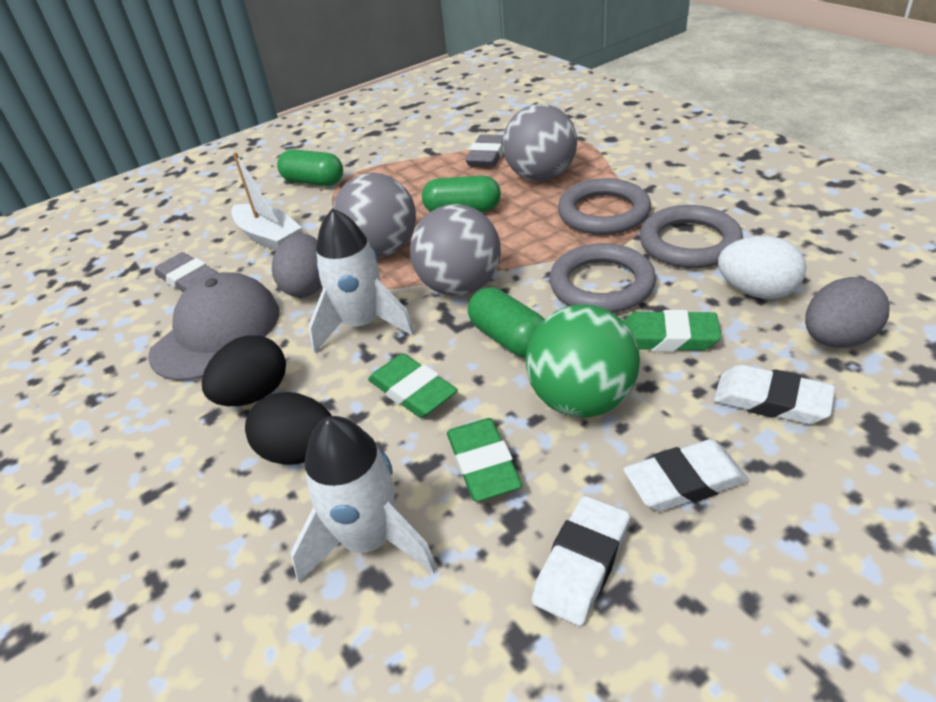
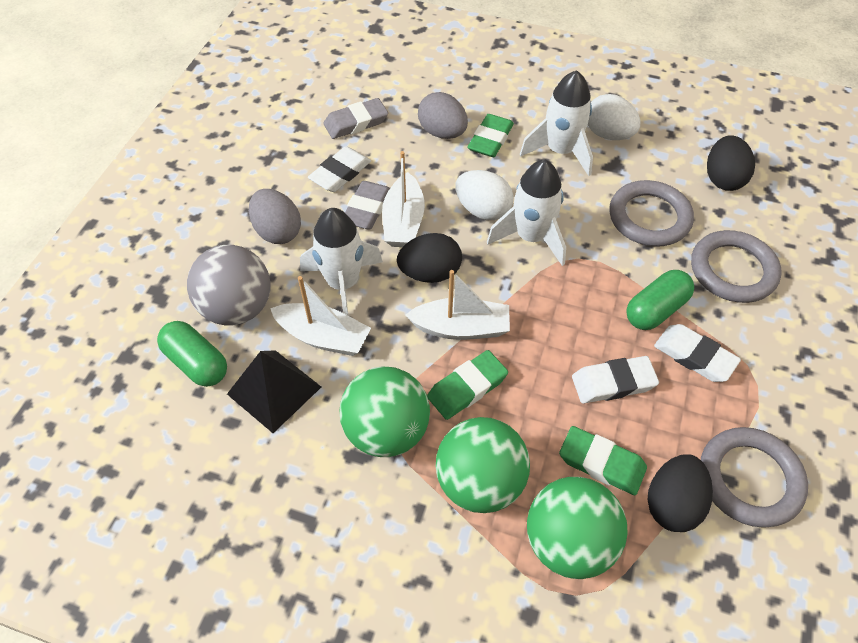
black egg: 2 -> 3
black pyramid: 0 -> 1
green ball: 1 -> 3
green capsule: 3 -> 2
grey ball: 3 -> 1
grey cap: 1 -> 0
white boat: 1 -> 3
white egg: 1 -> 2
white rocket: 2 -> 3

